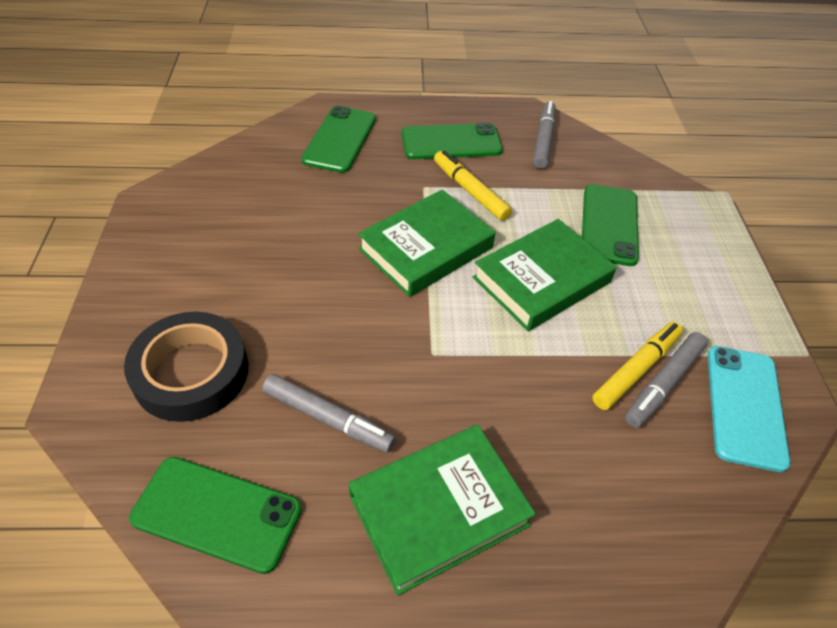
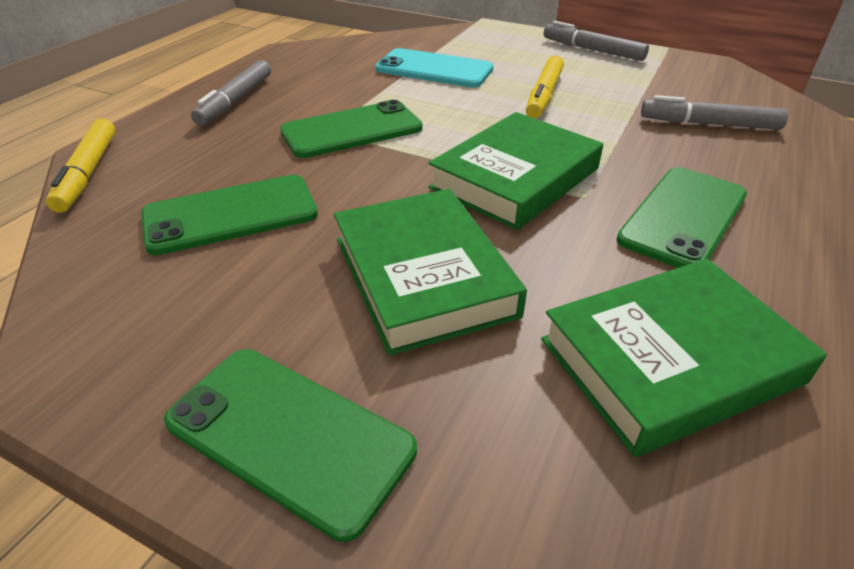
black tape: 1 -> 0

